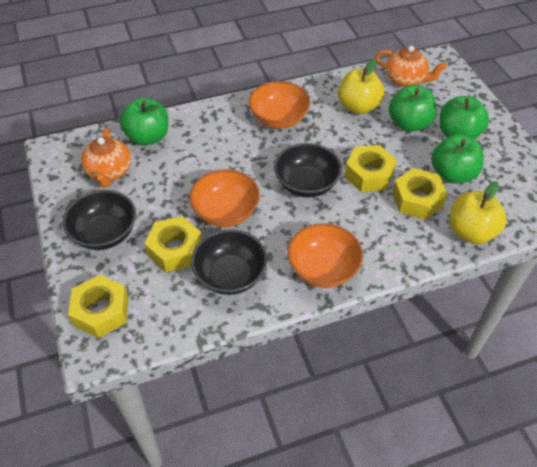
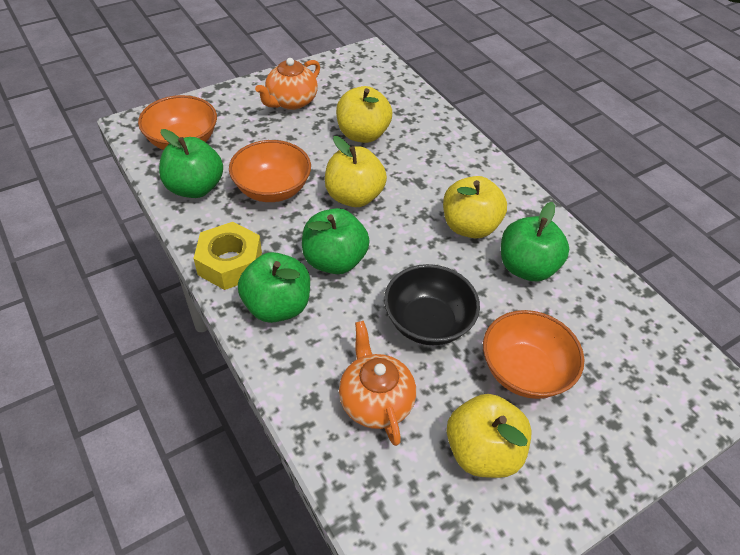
black bowl: 3 -> 1
yellow apple: 2 -> 4
yellow nut: 4 -> 1

